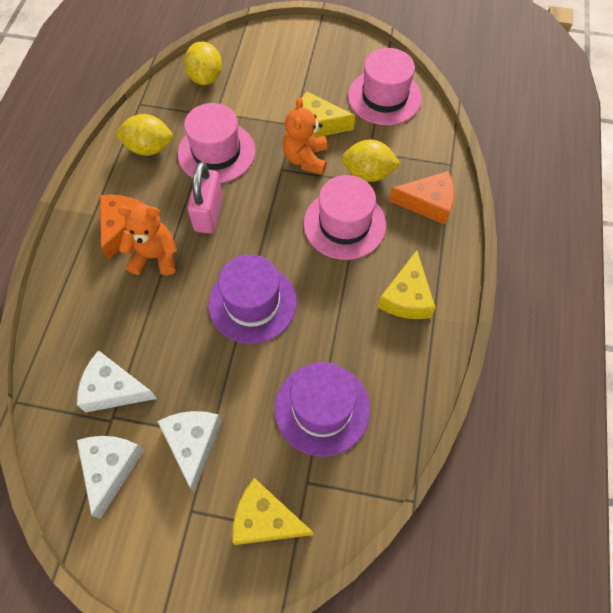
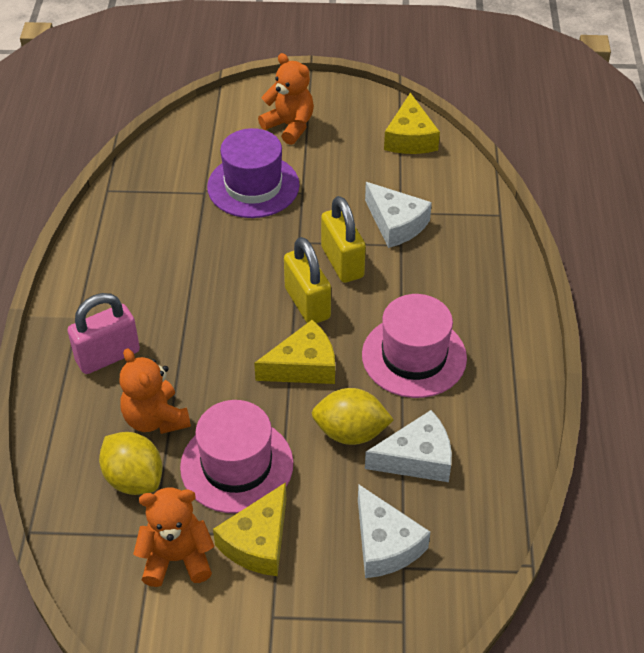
orange cheese: 2 -> 0
orange teddy bear: 2 -> 3
pink hat: 3 -> 2
purple hat: 2 -> 1
yellow lemon: 3 -> 2
yellow padlock: 0 -> 2

